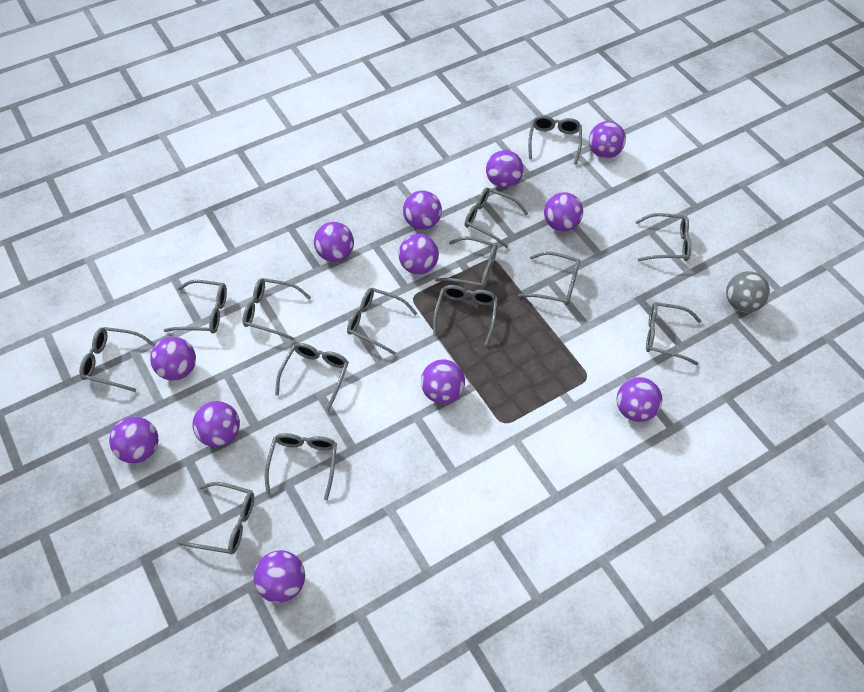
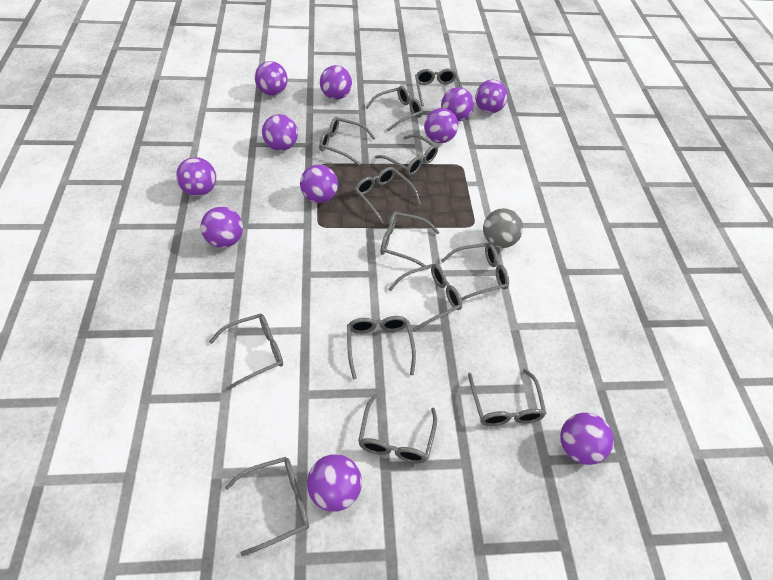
grey glasses: 14 -> 13
purple ball: 12 -> 11

